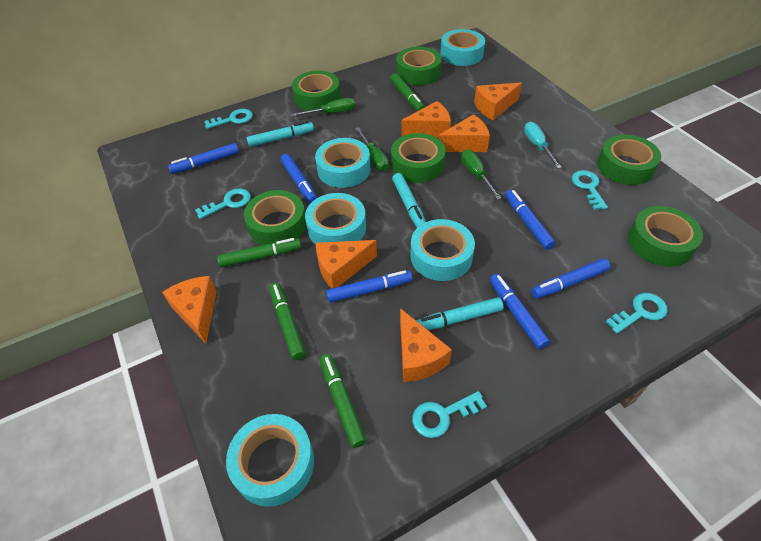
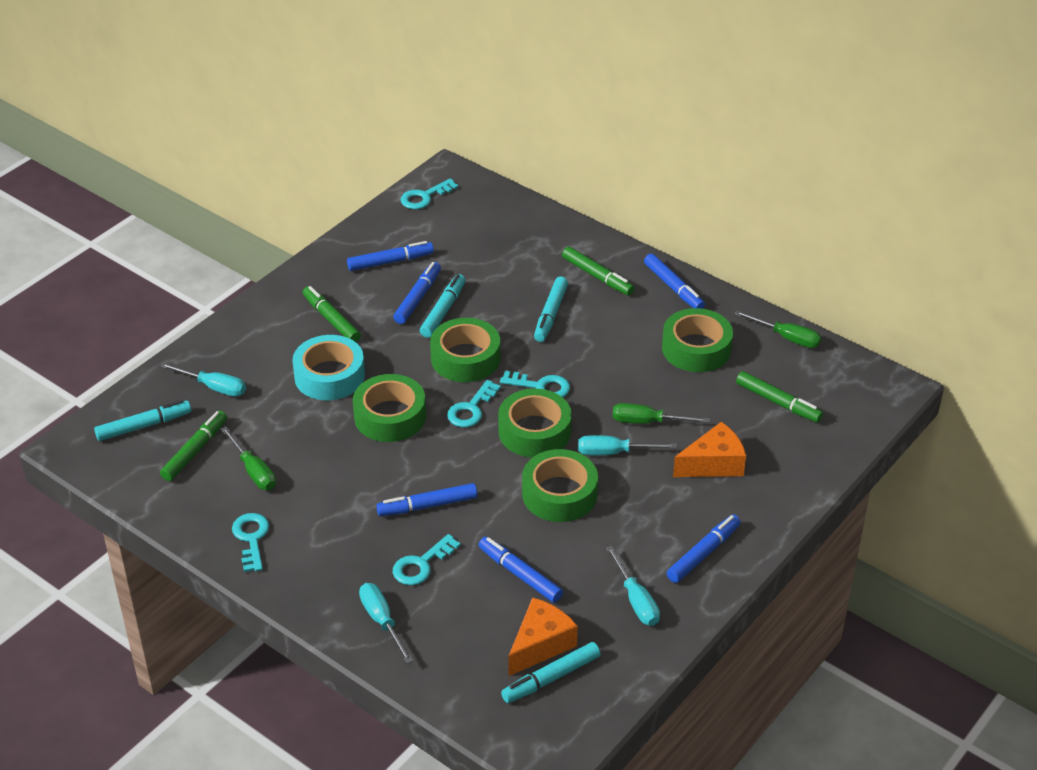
green tape: 6 -> 5
orange cheese: 6 -> 2
turquoise marker: 3 -> 4
turquoise screwdriver: 1 -> 4
turquoise tape: 5 -> 1

